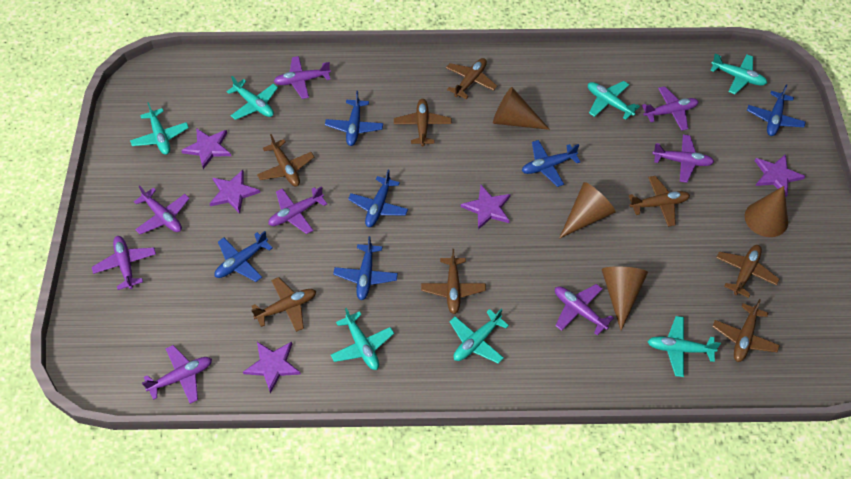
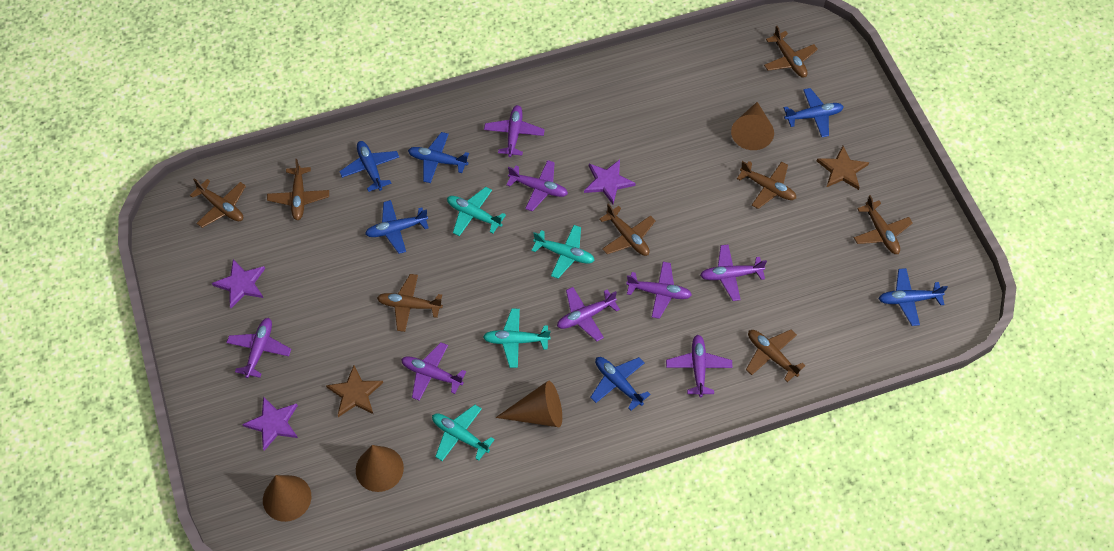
brown star: 0 -> 2
purple star: 5 -> 3
turquoise plane: 7 -> 4

